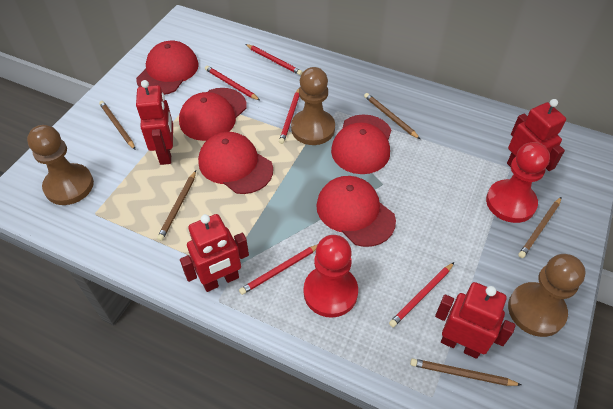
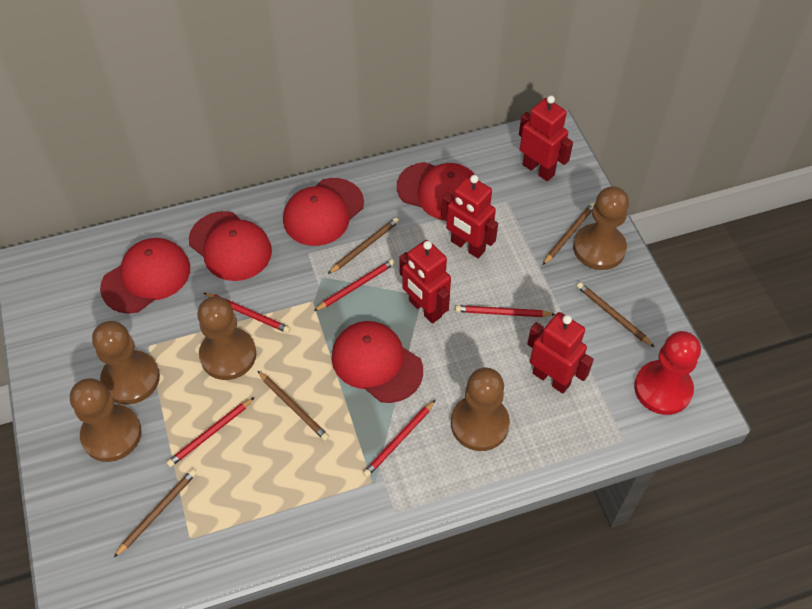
brown pawn: 3 -> 5
red pawn: 2 -> 1

